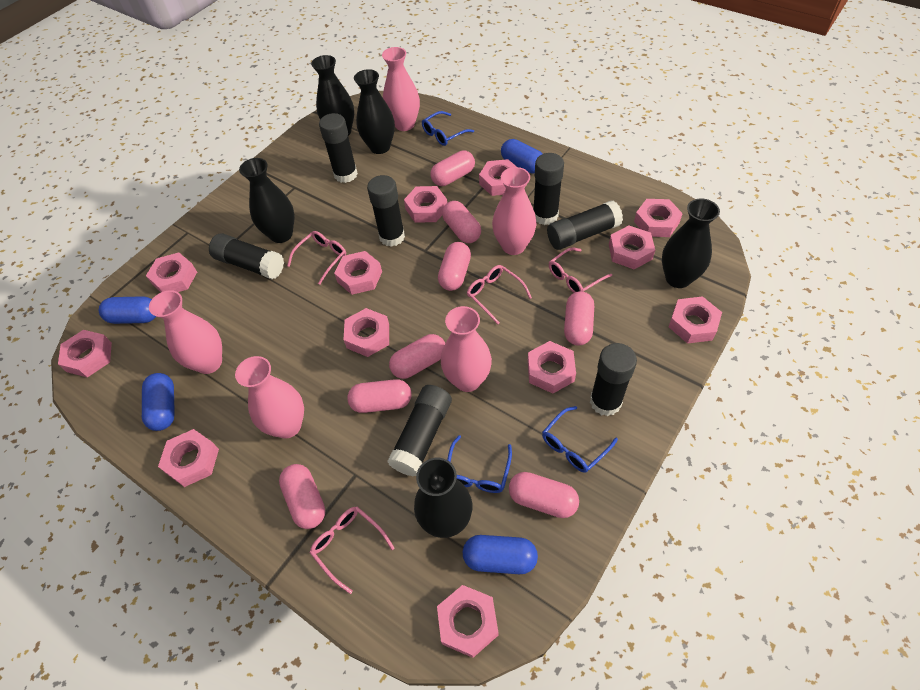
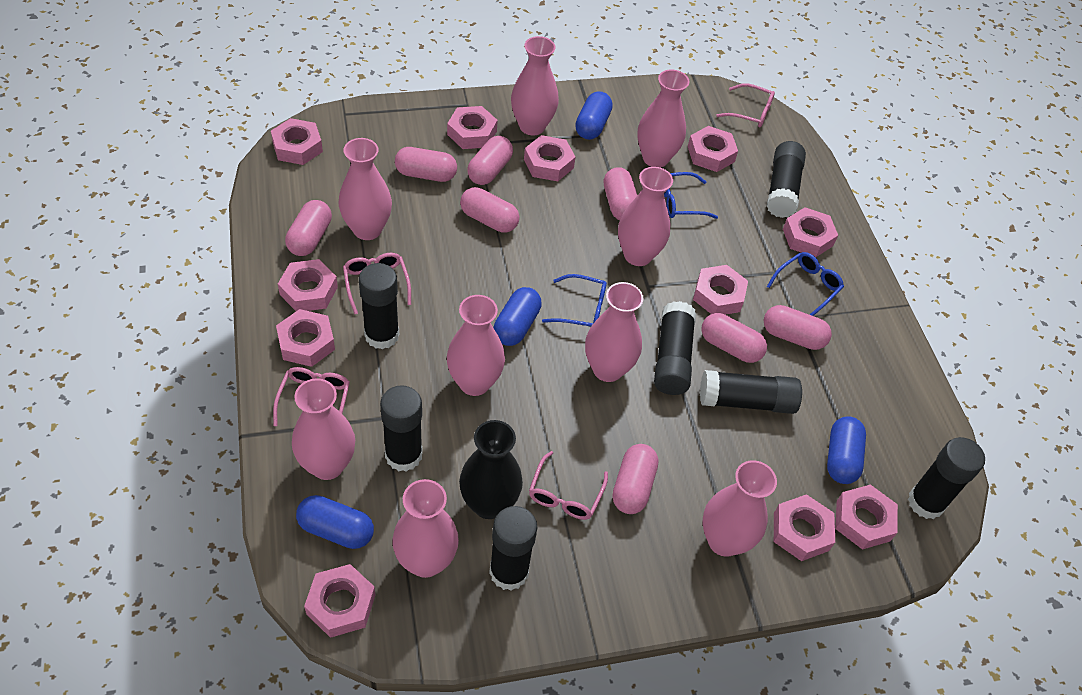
black vase: 5 -> 1
pink nut: 12 -> 11
pink vase: 5 -> 9

